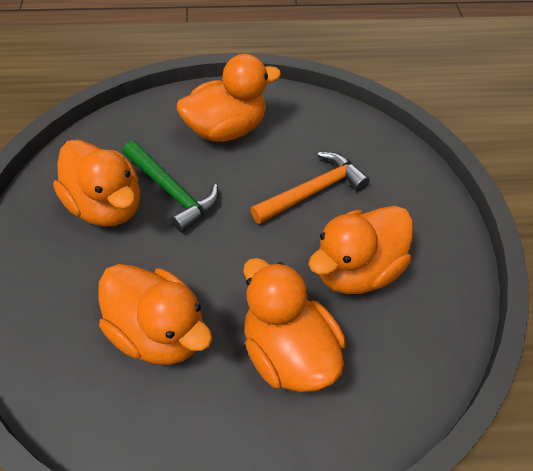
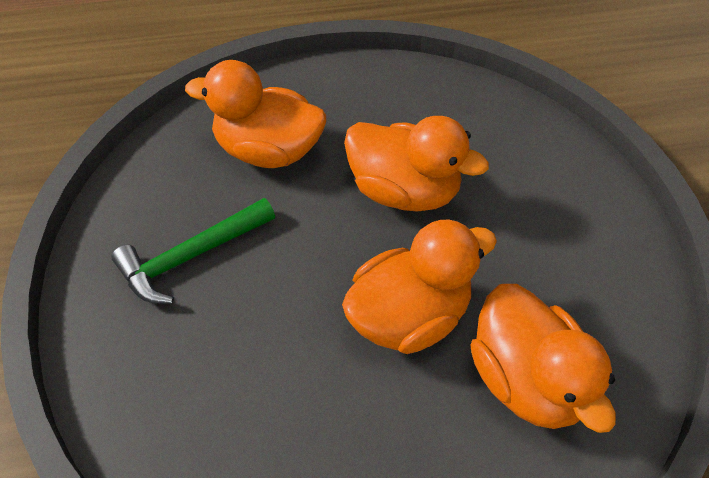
orange duck: 5 -> 4
orange hammer: 1 -> 0

